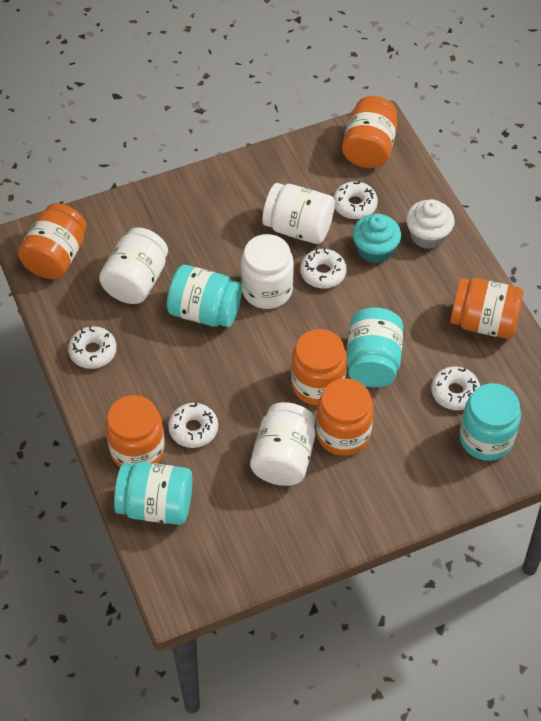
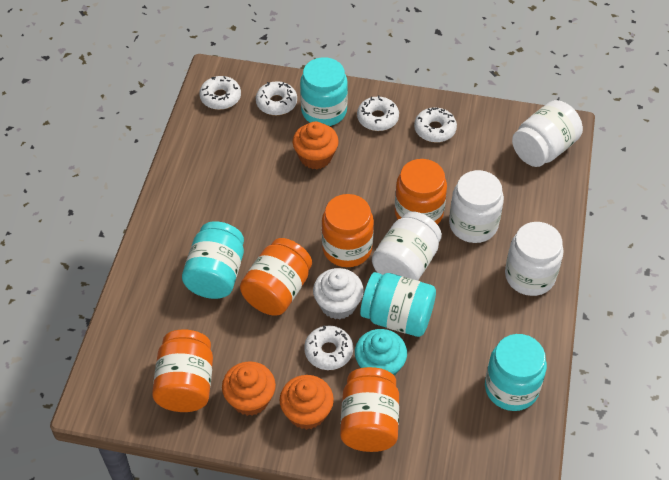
orange cupcake: 0 -> 3
orange jar: 6 -> 5

